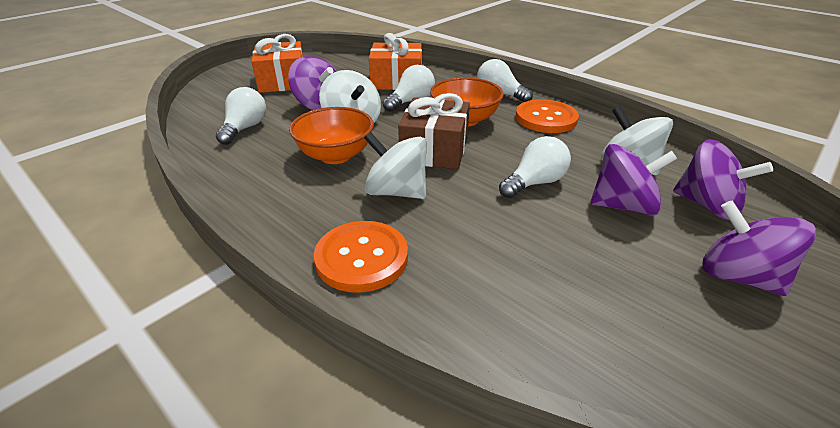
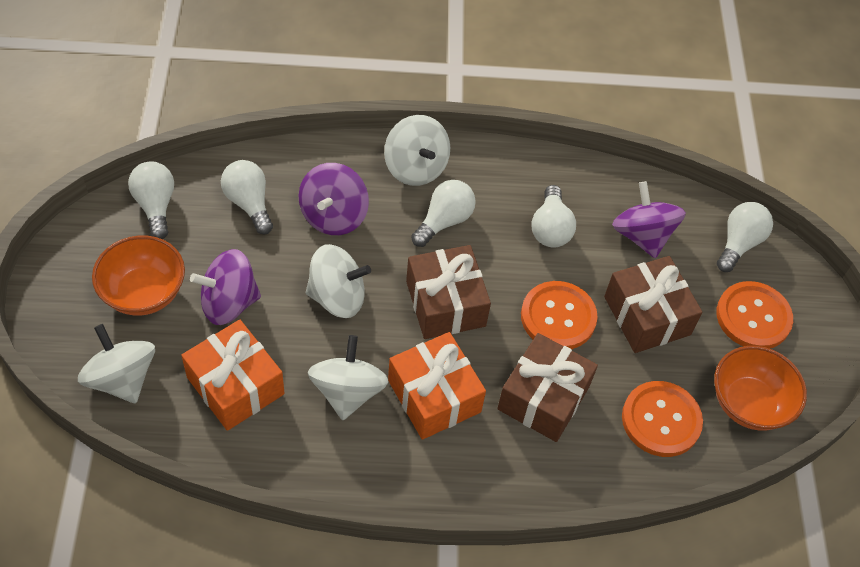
brown gift: 1 -> 3
orange button: 2 -> 3
purple spinning top: 4 -> 3
white light bulb: 4 -> 5
white spinning top: 3 -> 4

